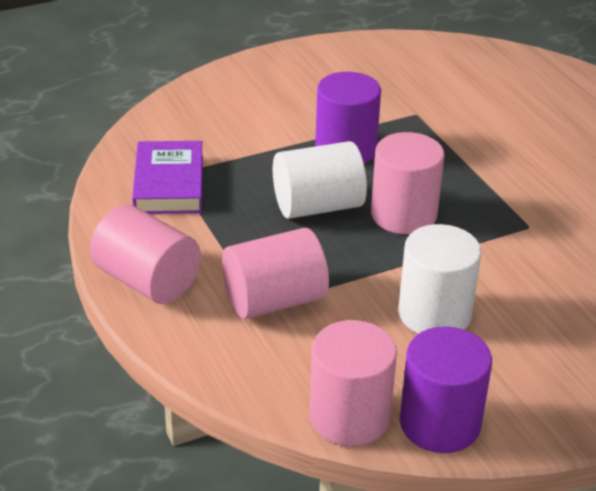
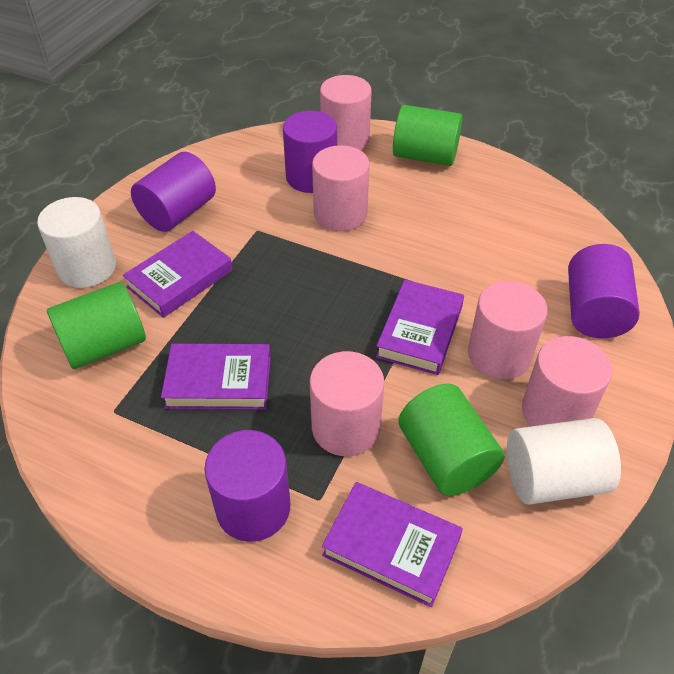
green cylinder: 0 -> 3
pink cylinder: 4 -> 5
purple book: 1 -> 4
purple cylinder: 2 -> 4

